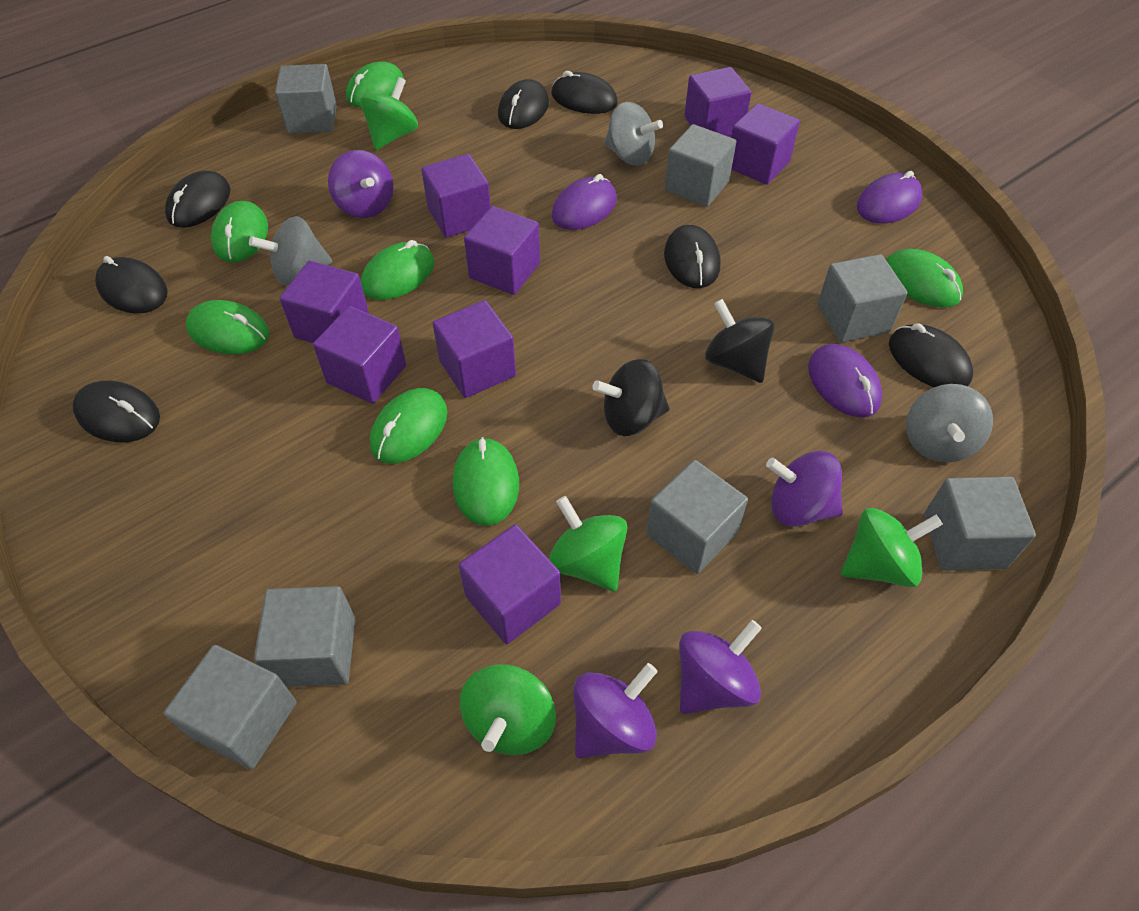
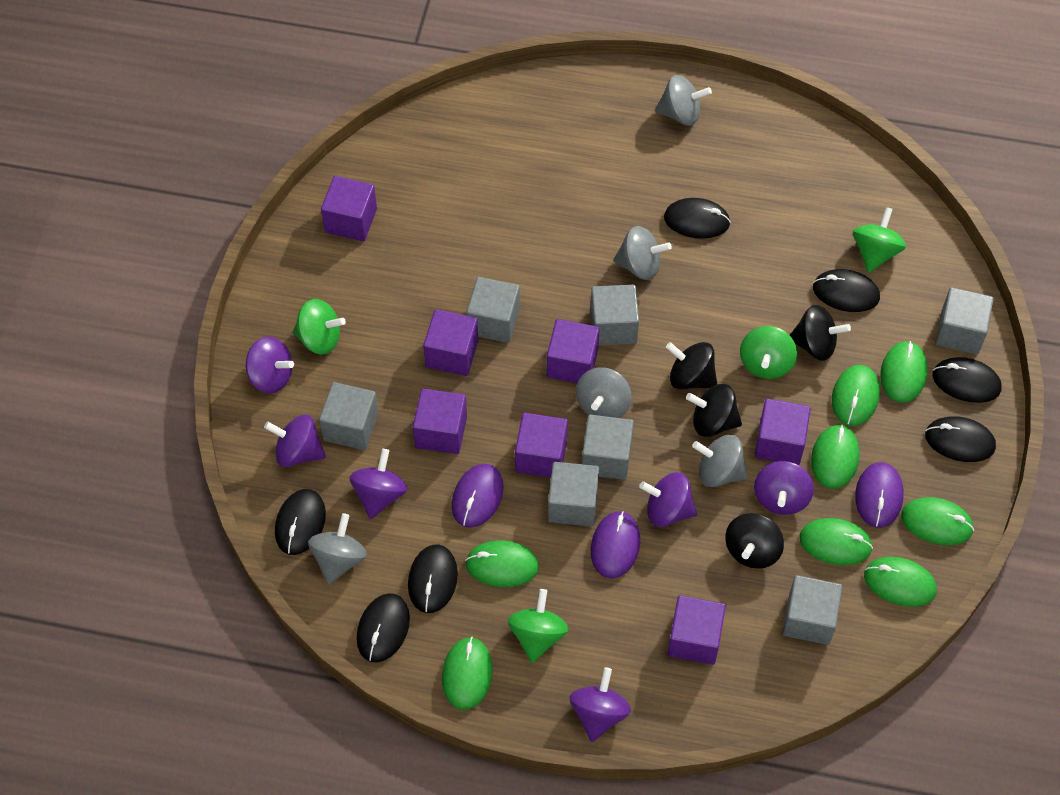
black spinning top: 2 -> 4
green mouse: 7 -> 8
grey spinning top: 3 -> 5
purple cube: 8 -> 7
purple spinning top: 4 -> 6

